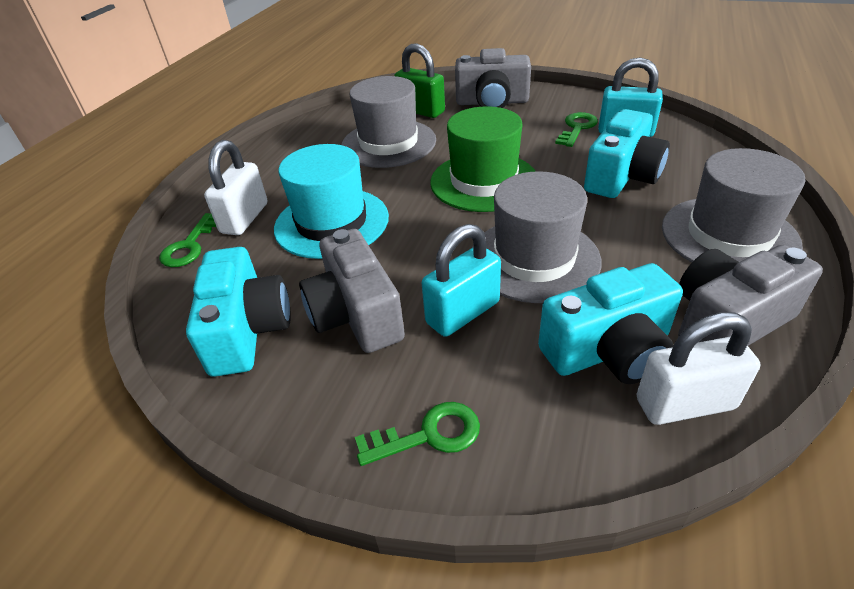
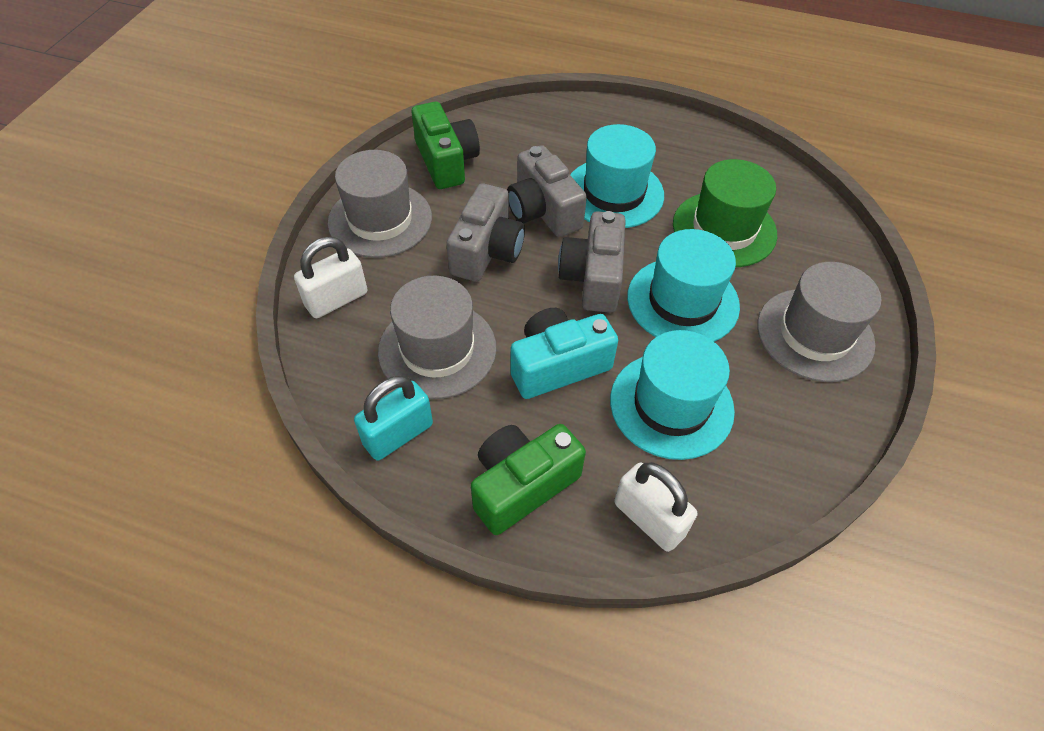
green camera: 0 -> 2
green key: 3 -> 0
green padlock: 1 -> 0
turquoise camera: 3 -> 1
turquoise hat: 1 -> 3
turquoise padlock: 2 -> 1

